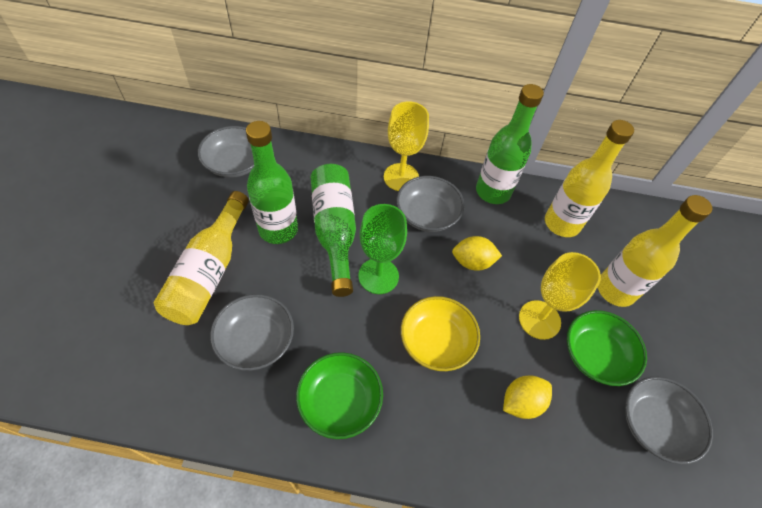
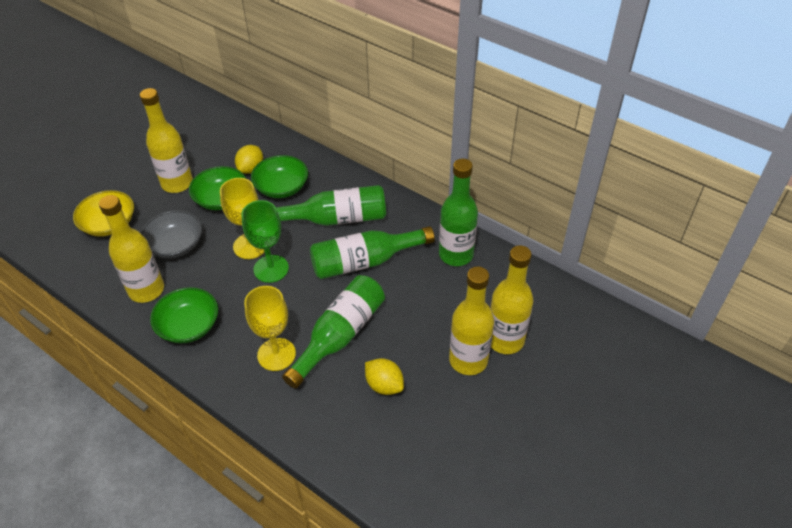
green bottle: 3 -> 4
green bowl: 2 -> 3
grey bowl: 4 -> 1
yellow bottle: 3 -> 4

